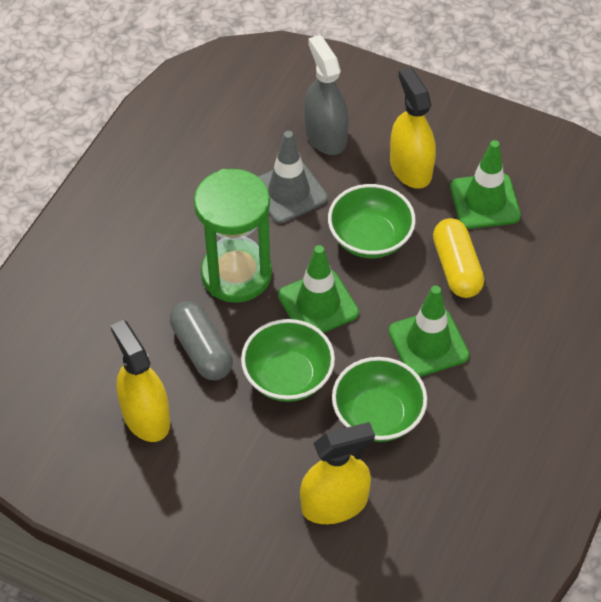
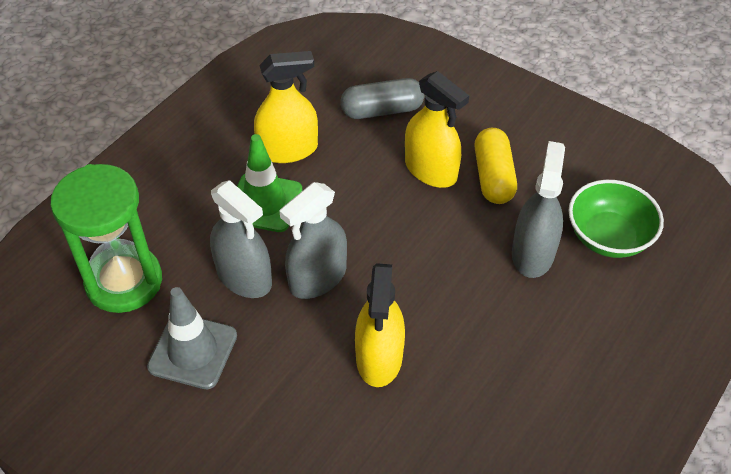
green bowl: 3 -> 1
green traffic cone: 3 -> 1
grey spray bottle: 1 -> 3

